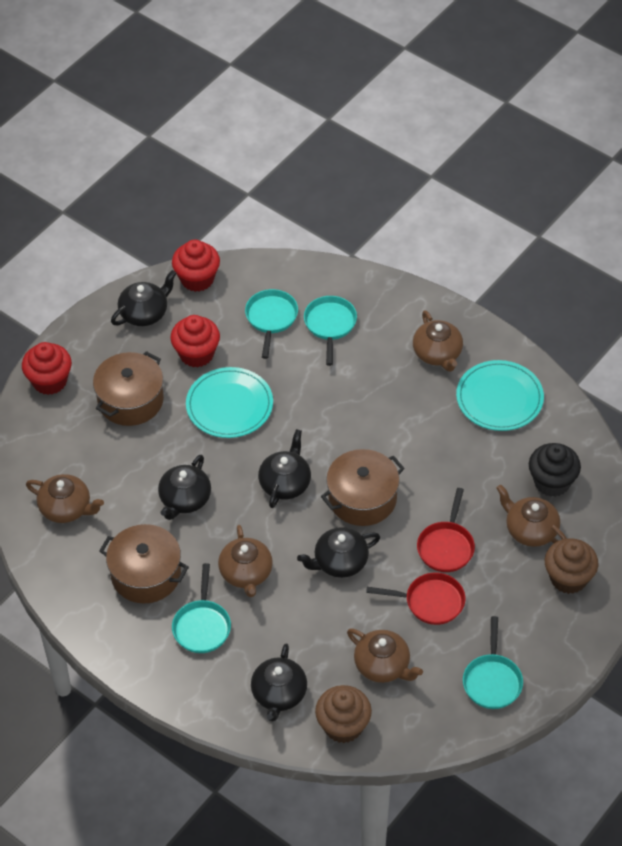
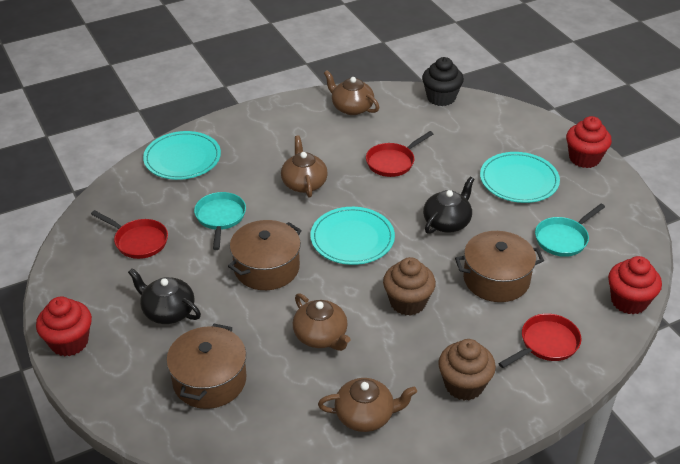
black teapot: 5 -> 2
brown teapot: 5 -> 4
red pan: 2 -> 3
turquoise pan: 4 -> 2
turquoise plate: 2 -> 3

